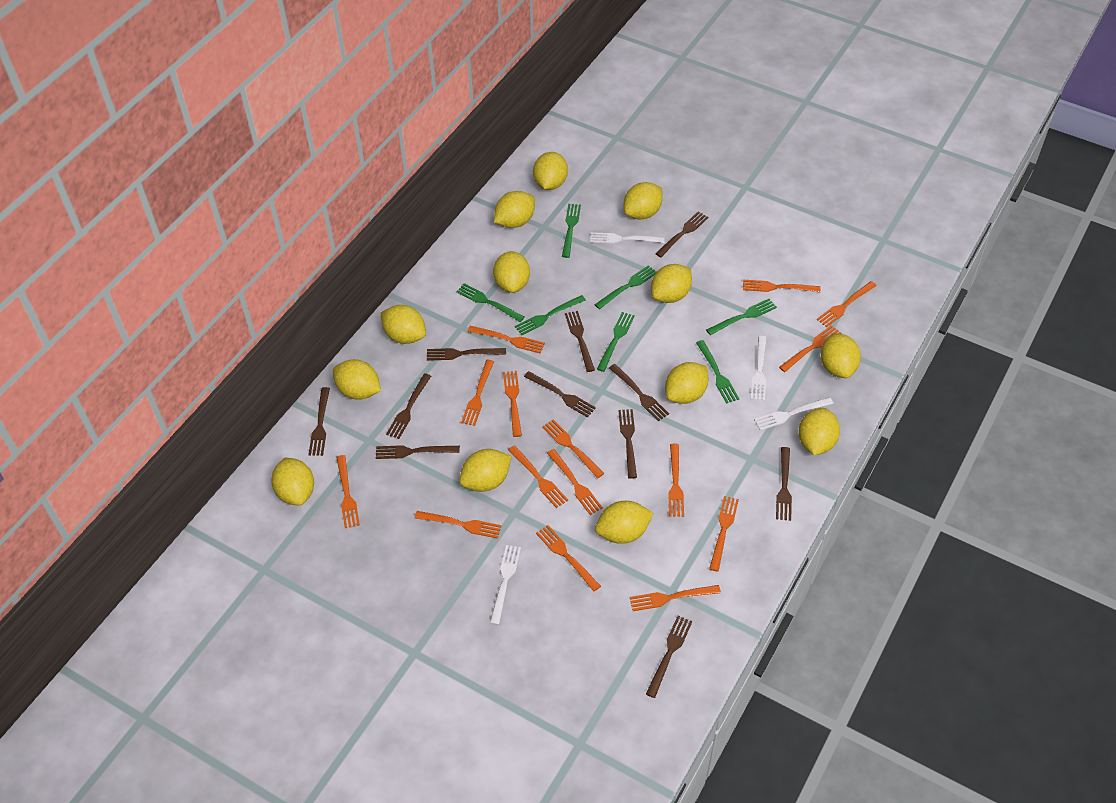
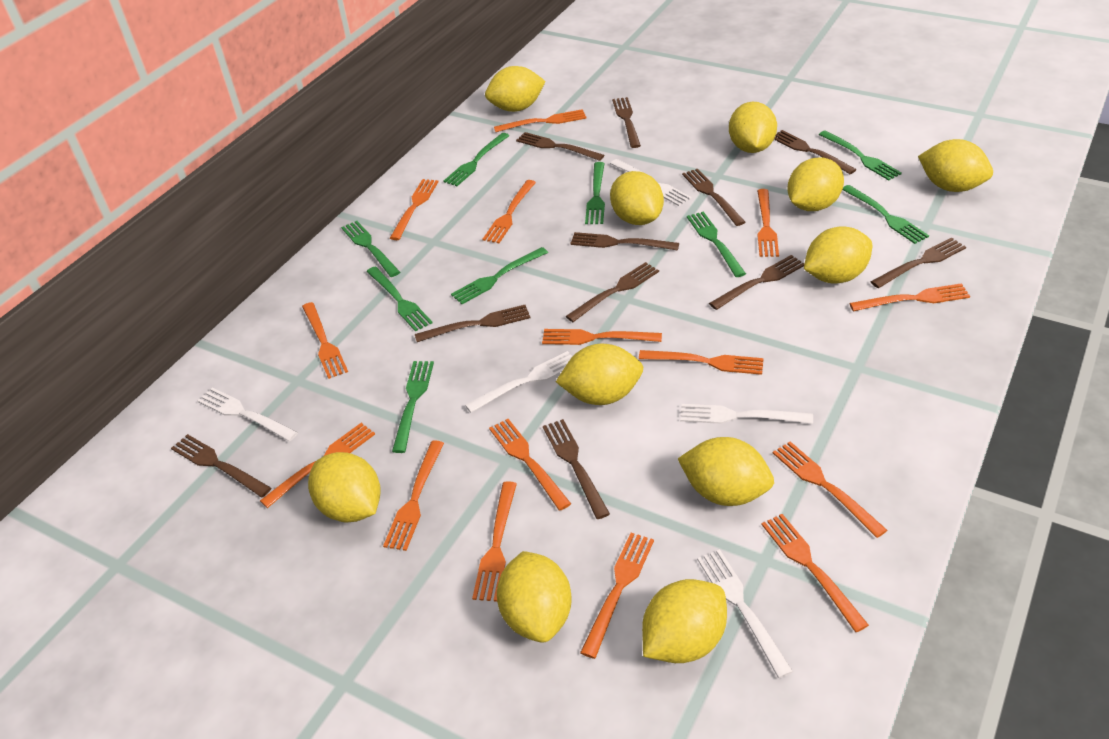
green fork: 7 -> 9
white fork: 4 -> 5
yellow lemon: 13 -> 11

